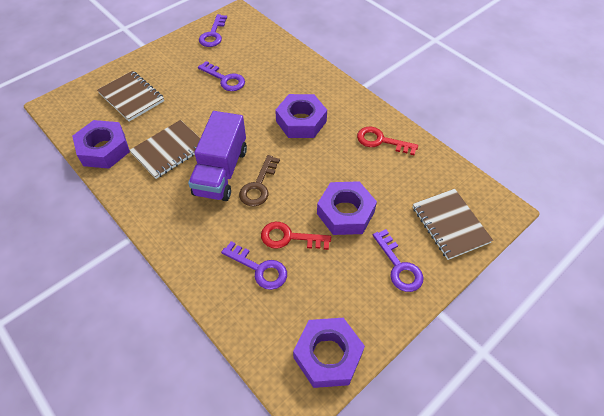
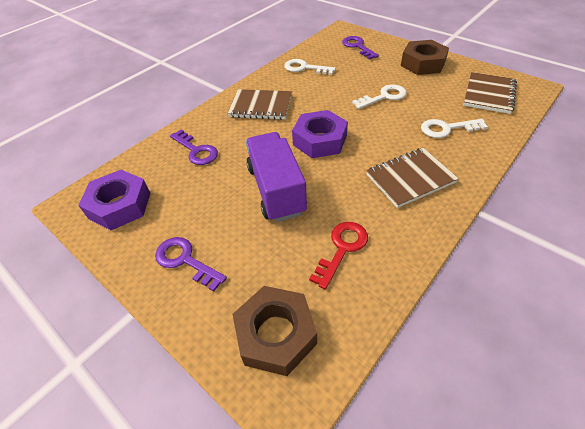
brown key: 1 -> 0
brown nut: 0 -> 2
purple key: 4 -> 3
purple nut: 4 -> 2
red key: 2 -> 1
white key: 0 -> 3

